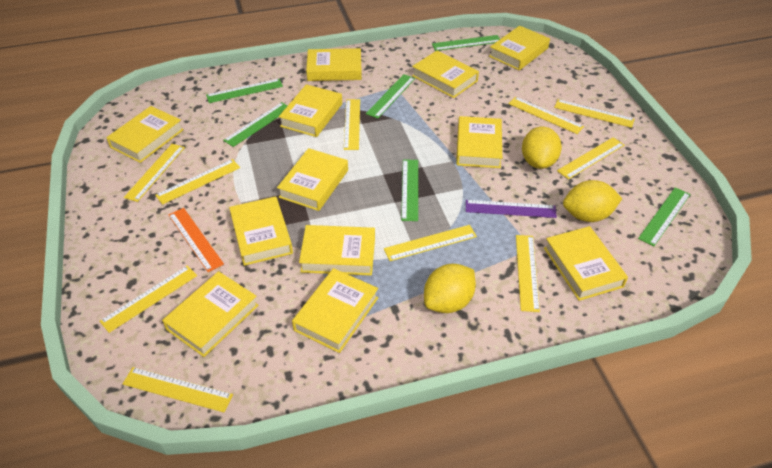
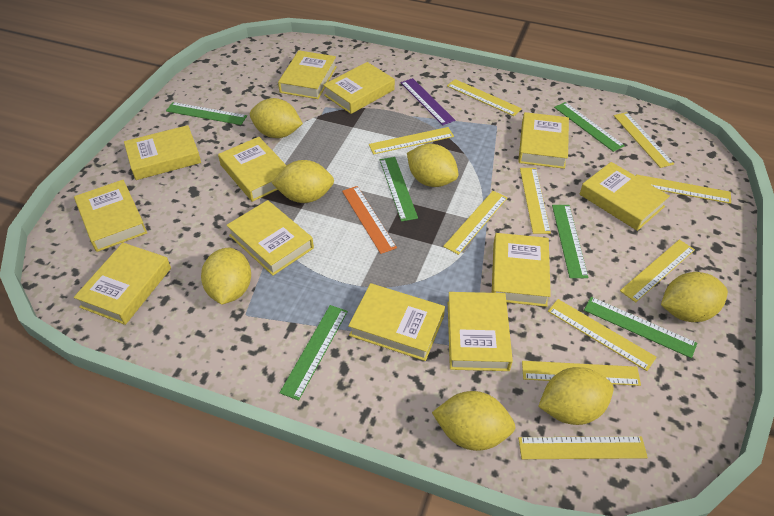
yellow lemon: 3 -> 7

